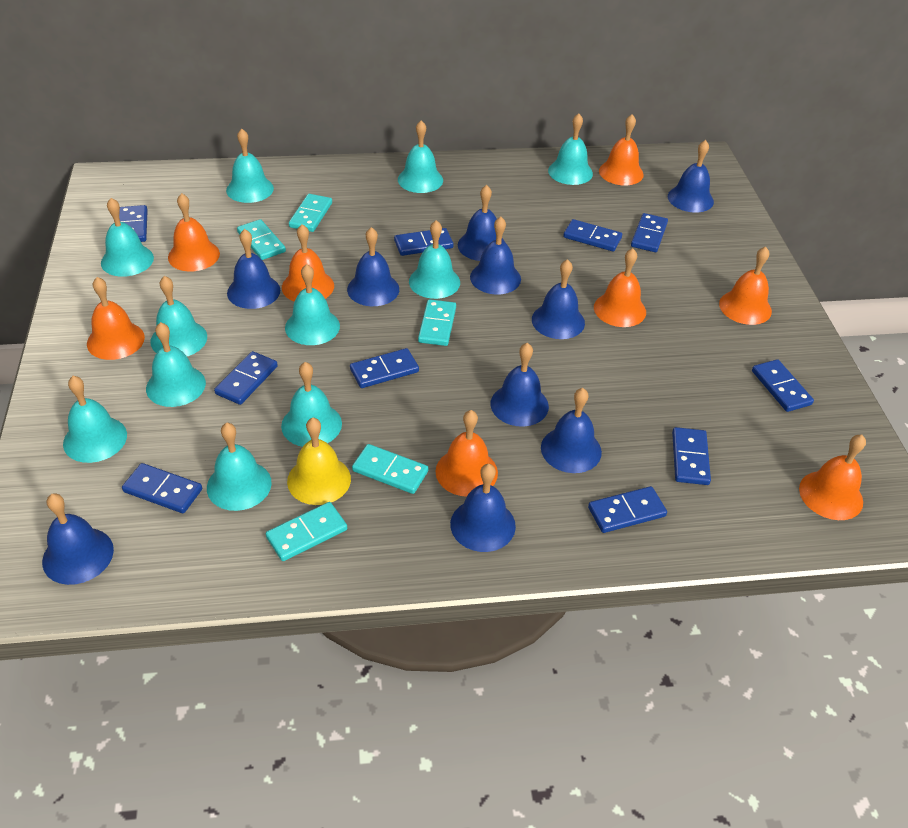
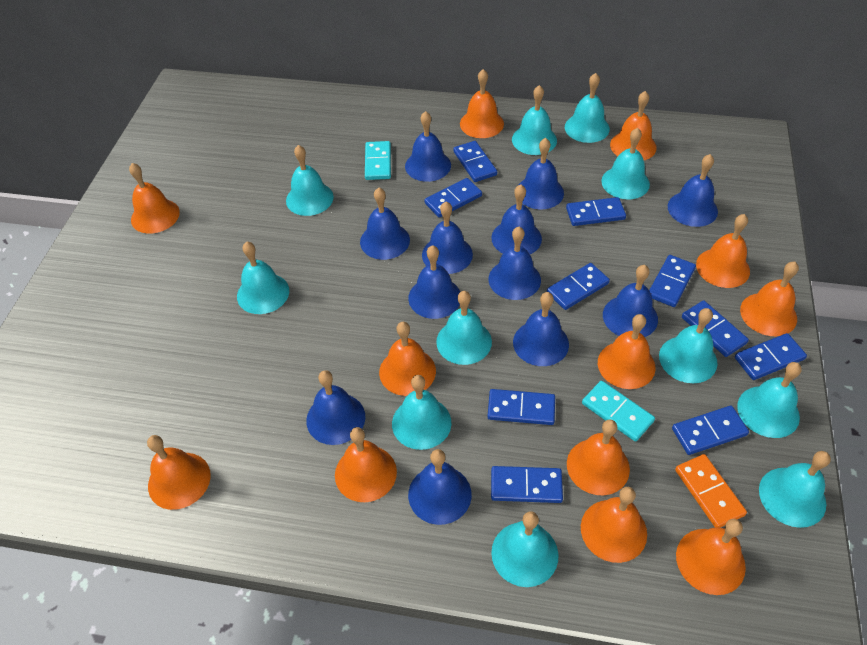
blue bell: 10 -> 12
orange bell: 8 -> 12
orange domino: 0 -> 1
turquoise domino: 5 -> 2
yellow bell: 1 -> 0

